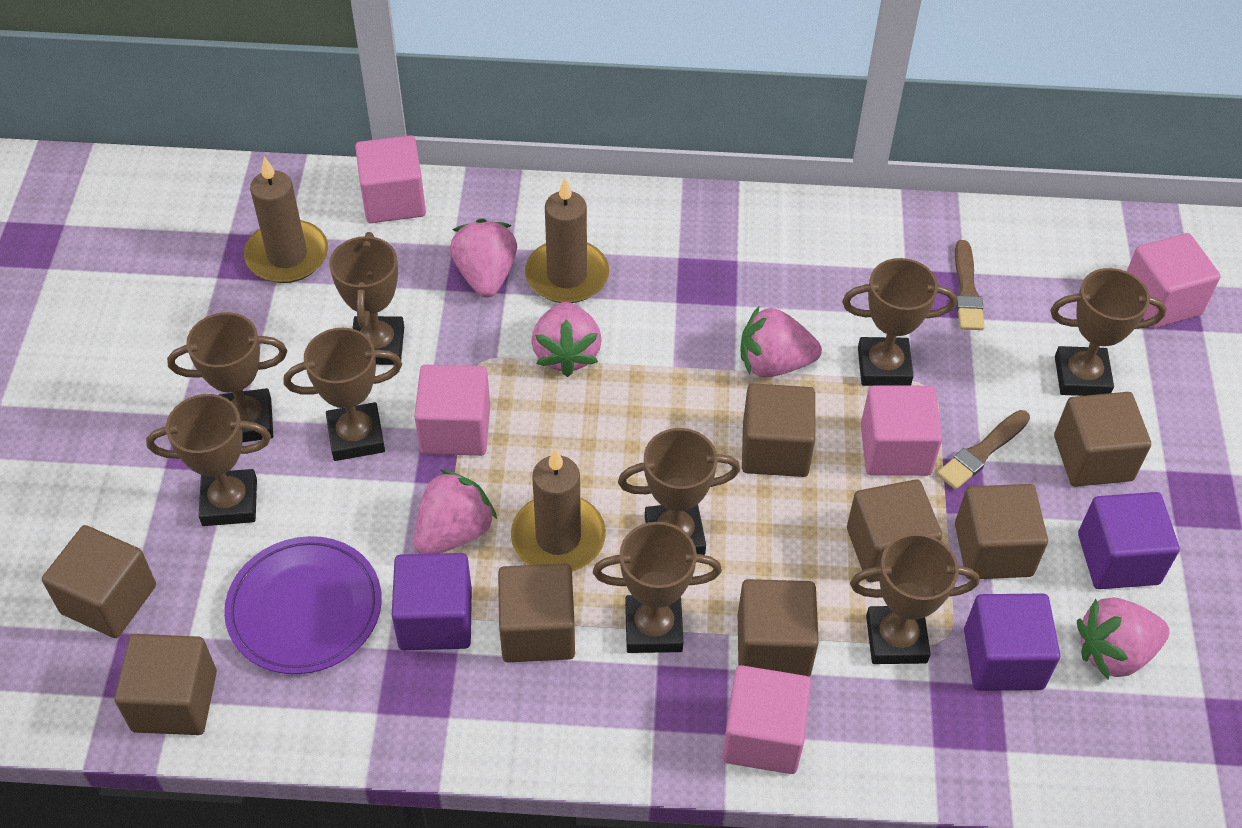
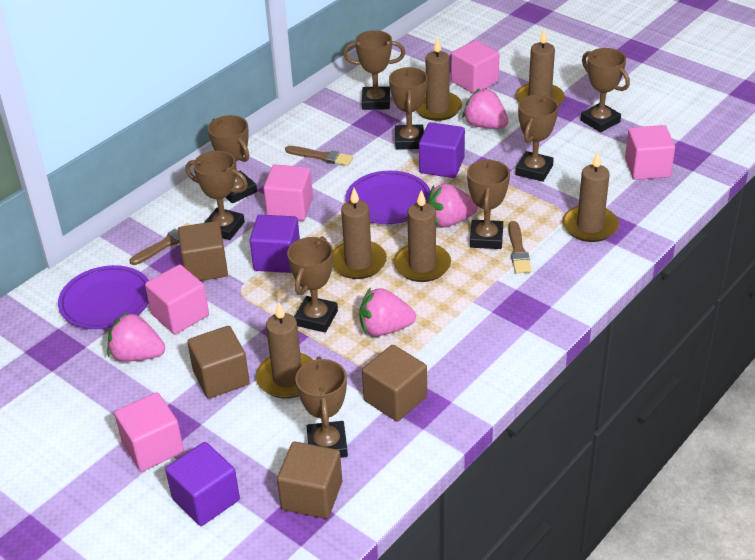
brown brush: 2 -> 3
brown candle: 3 -> 6
brown cube: 8 -> 4
pink strawberry: 5 -> 4
purple plate: 1 -> 2

